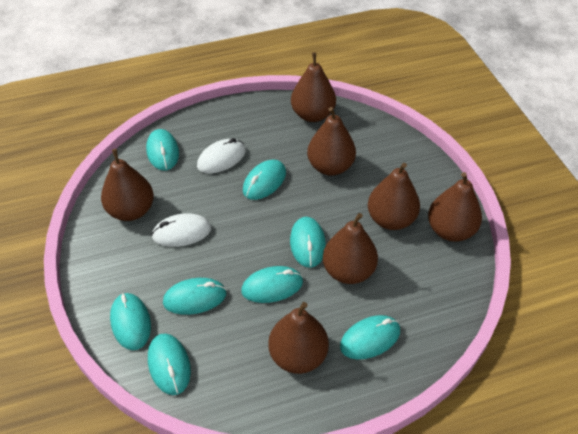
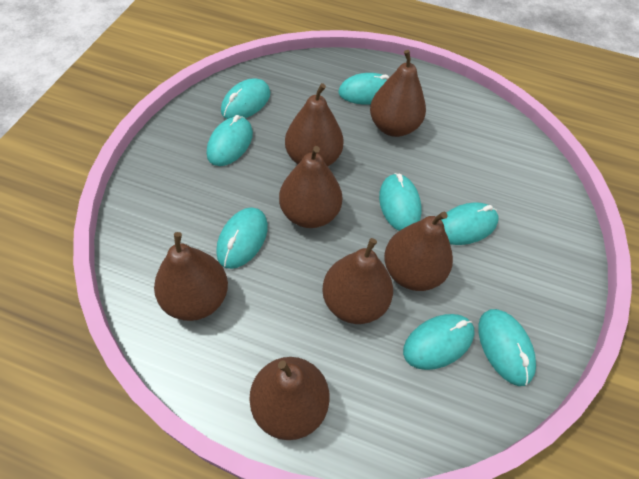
white mouse: 2 -> 0

